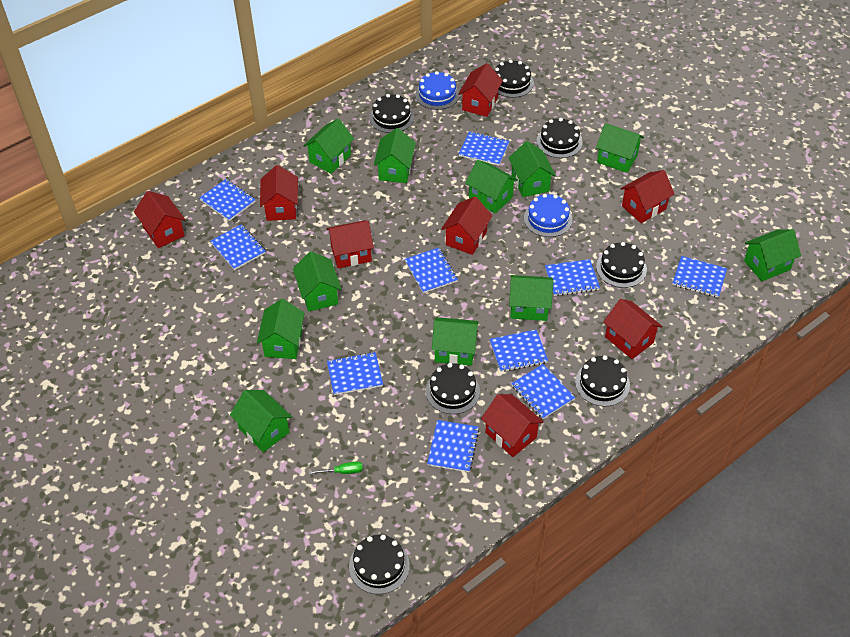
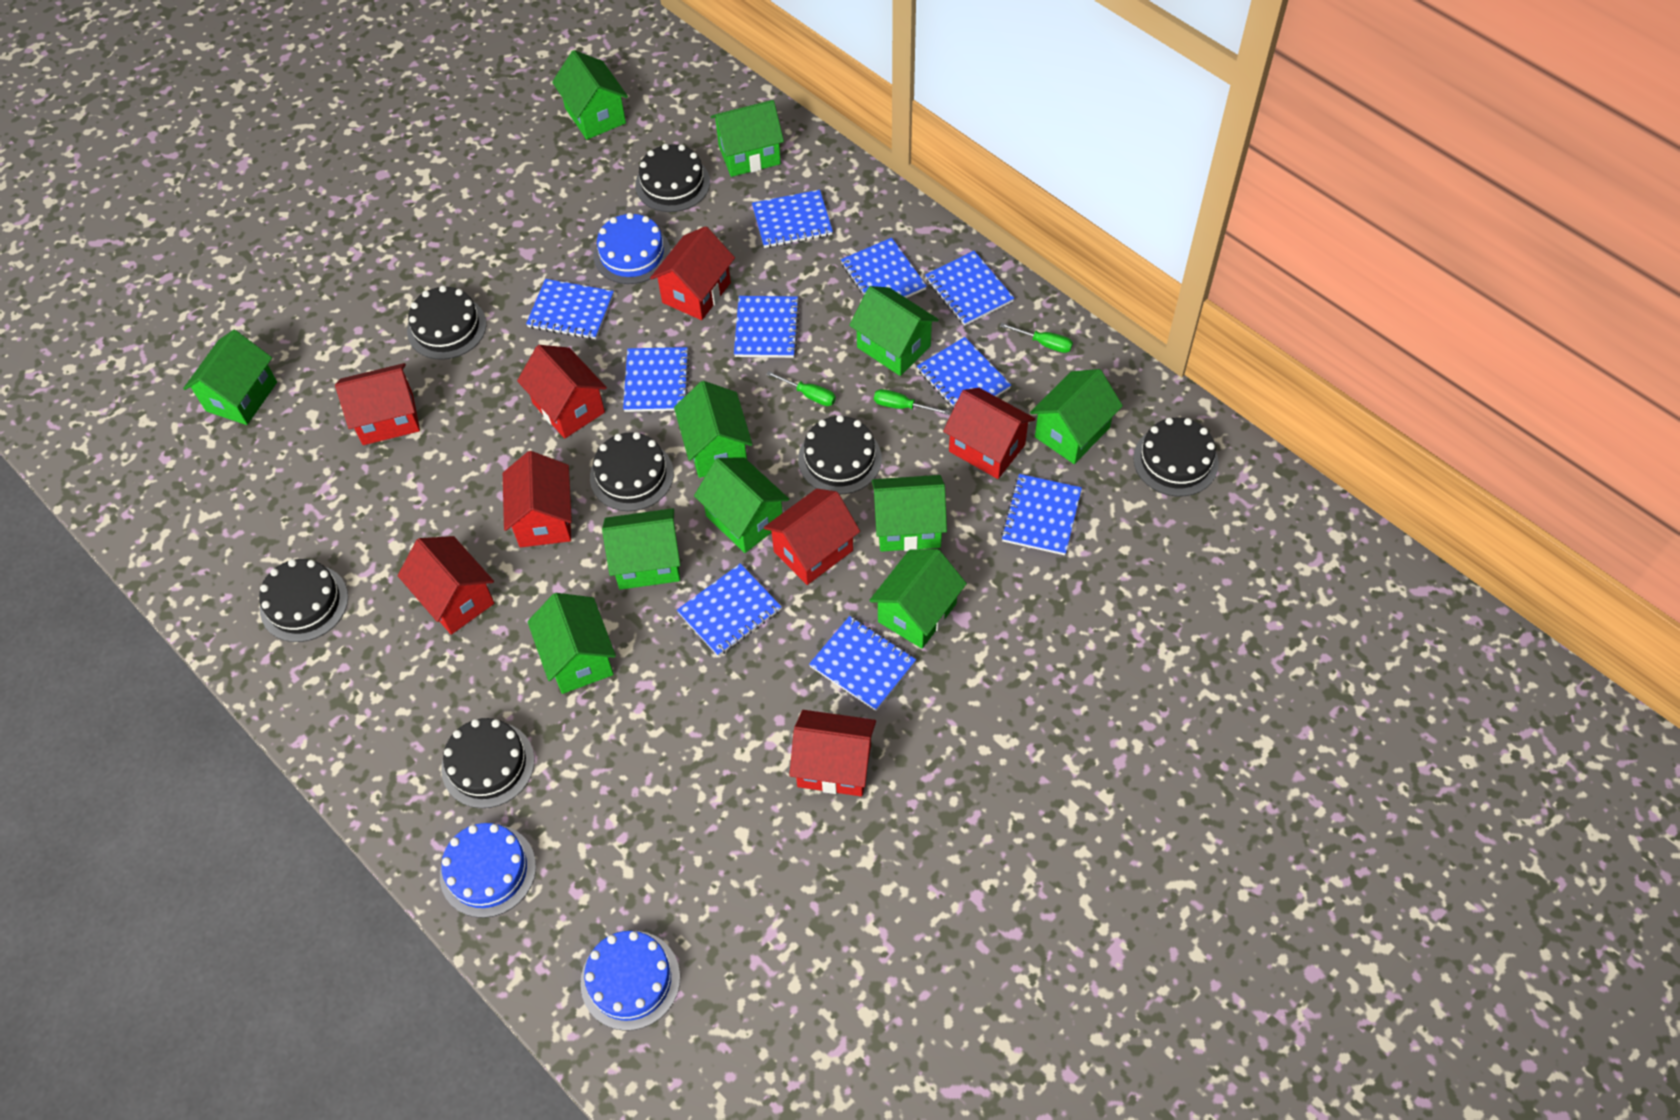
blue cake: 2 -> 3
green screwdriver: 1 -> 3

